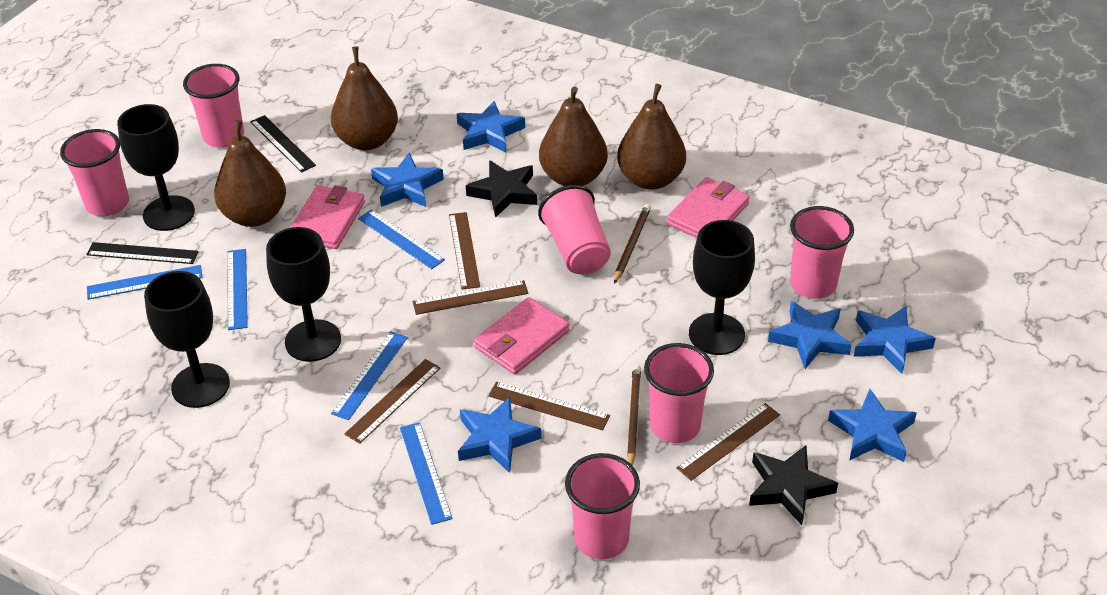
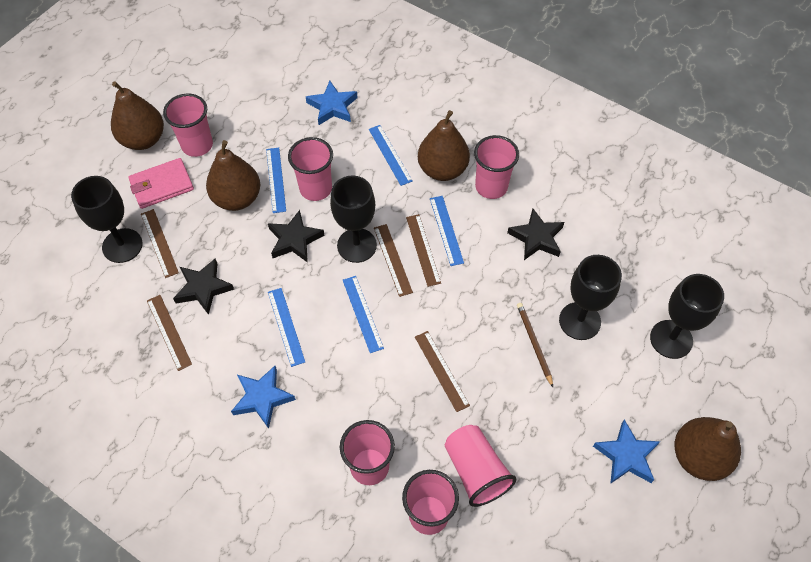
black ruler: 2 -> 0
black star: 2 -> 3
blue star: 6 -> 3
brown pencil: 2 -> 1
pink wallet: 3 -> 1

